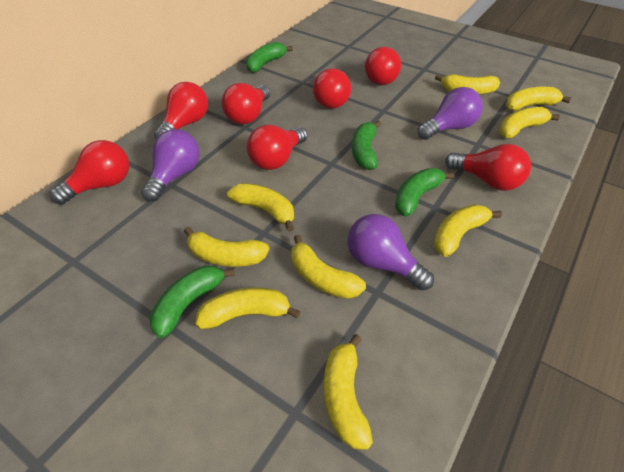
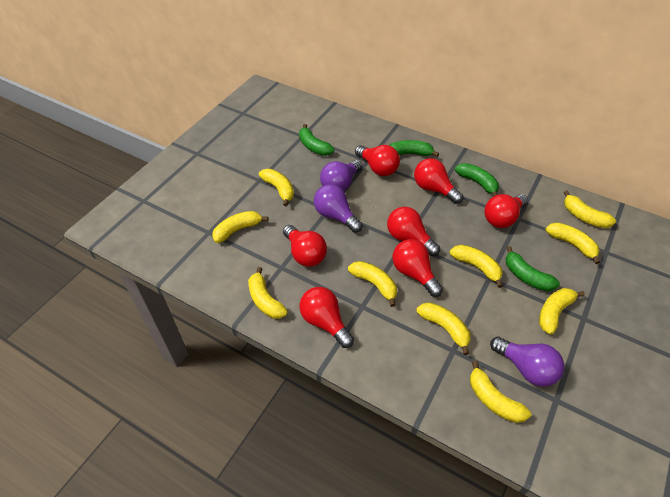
yellow banana: 9 -> 10

